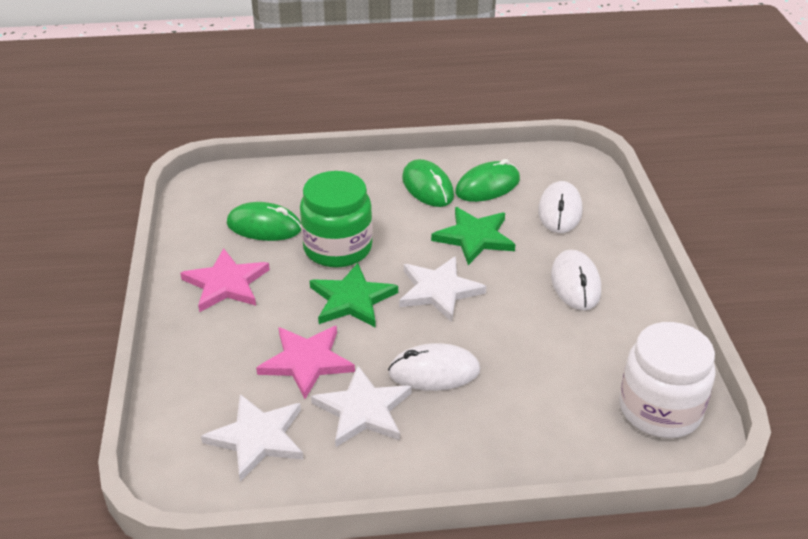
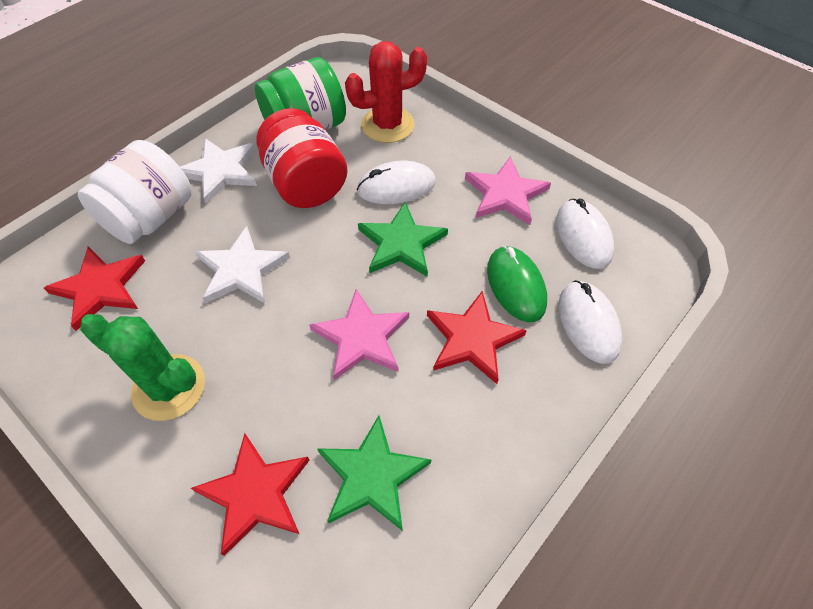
green cactus: 0 -> 1
green mouse: 3 -> 1
red cactus: 0 -> 1
red jar: 0 -> 1
red star: 0 -> 3
white star: 3 -> 2

